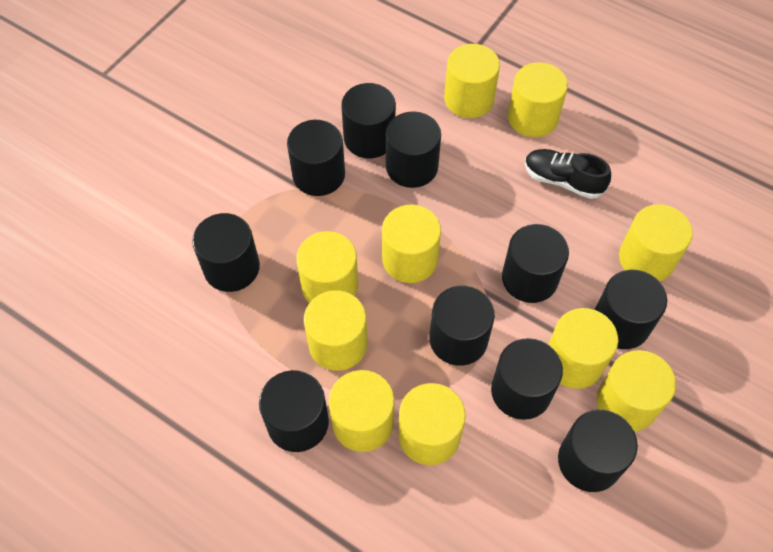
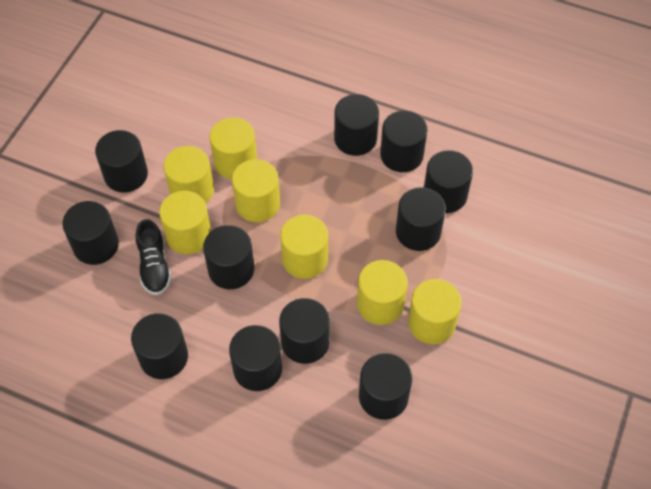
black cylinder: 10 -> 11
yellow cylinder: 10 -> 7

